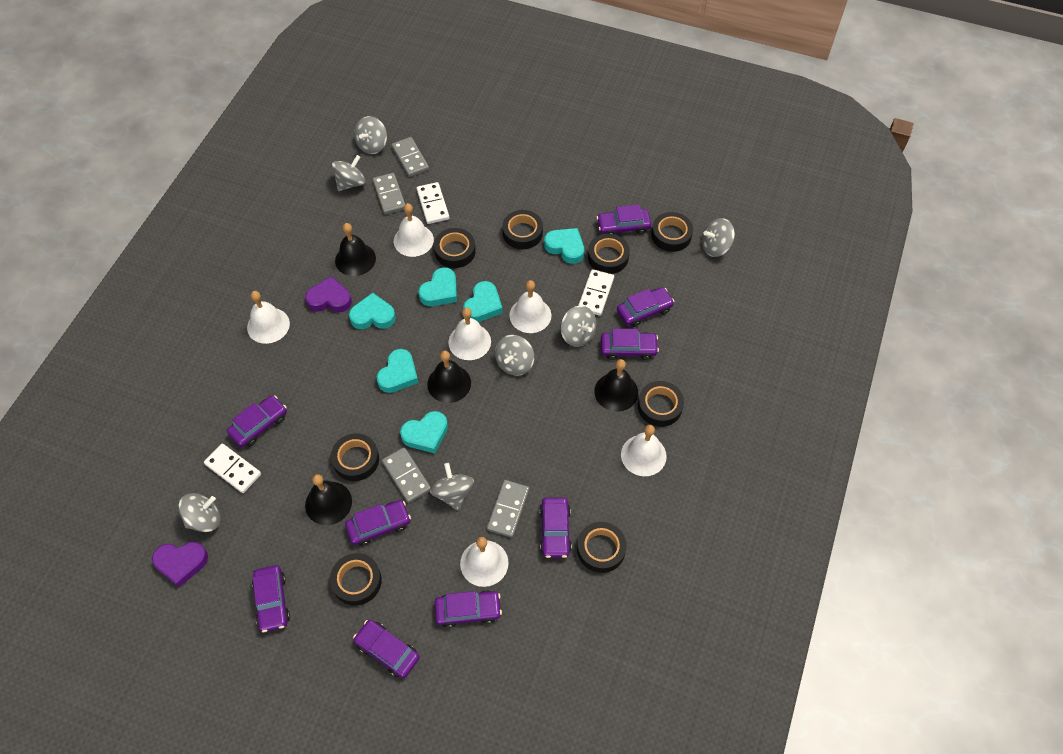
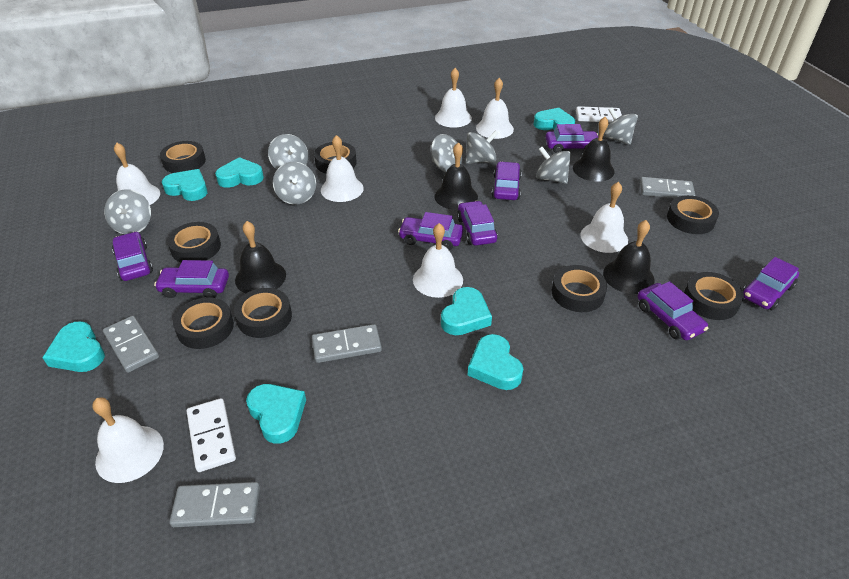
purple car: 9 -> 8
purple heart: 2 -> 0
turquoise heart: 6 -> 7
white bell: 6 -> 7
white domino: 3 -> 2

